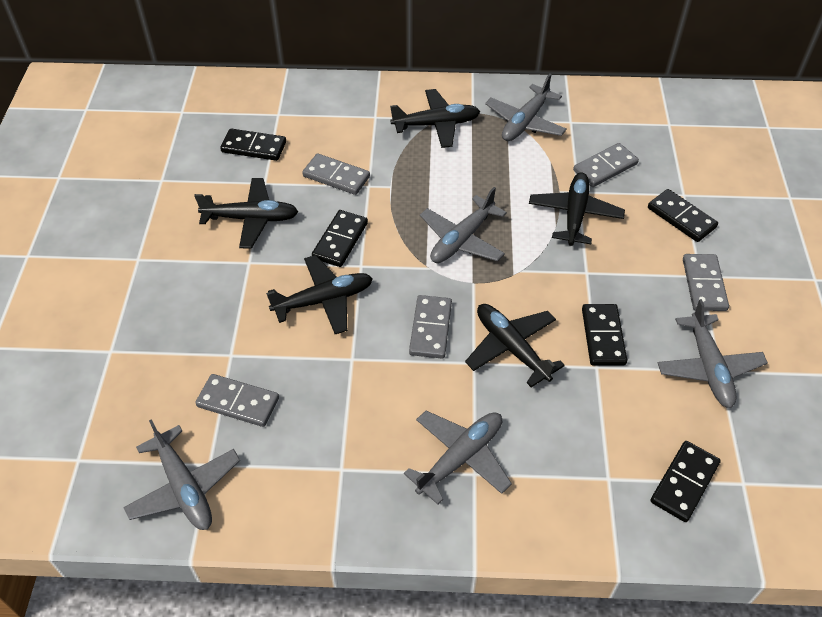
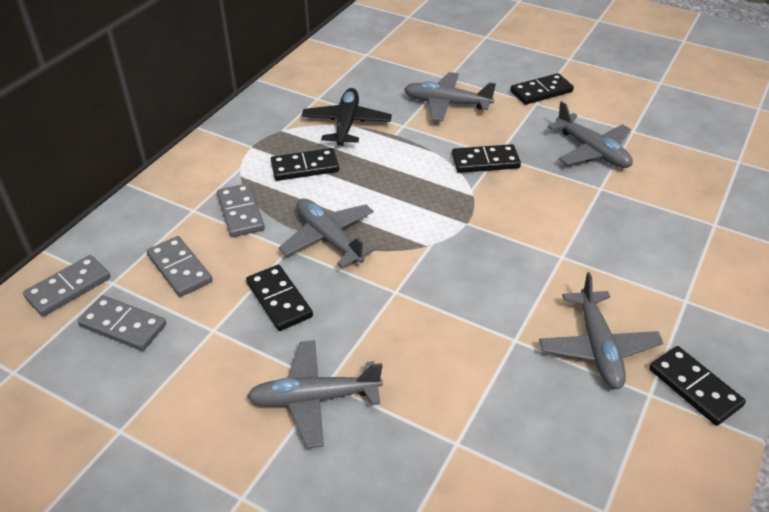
black plane: 5 -> 1
grey domino: 5 -> 4

